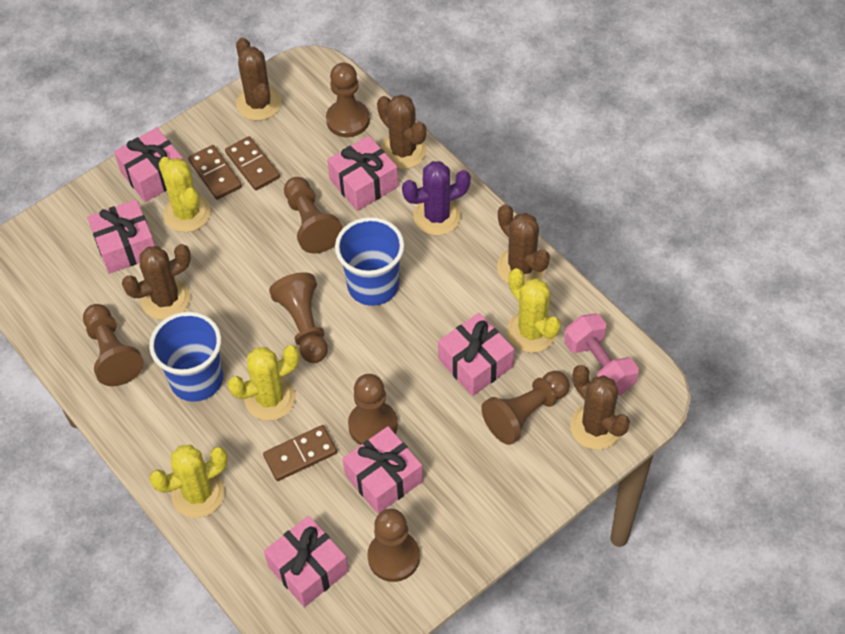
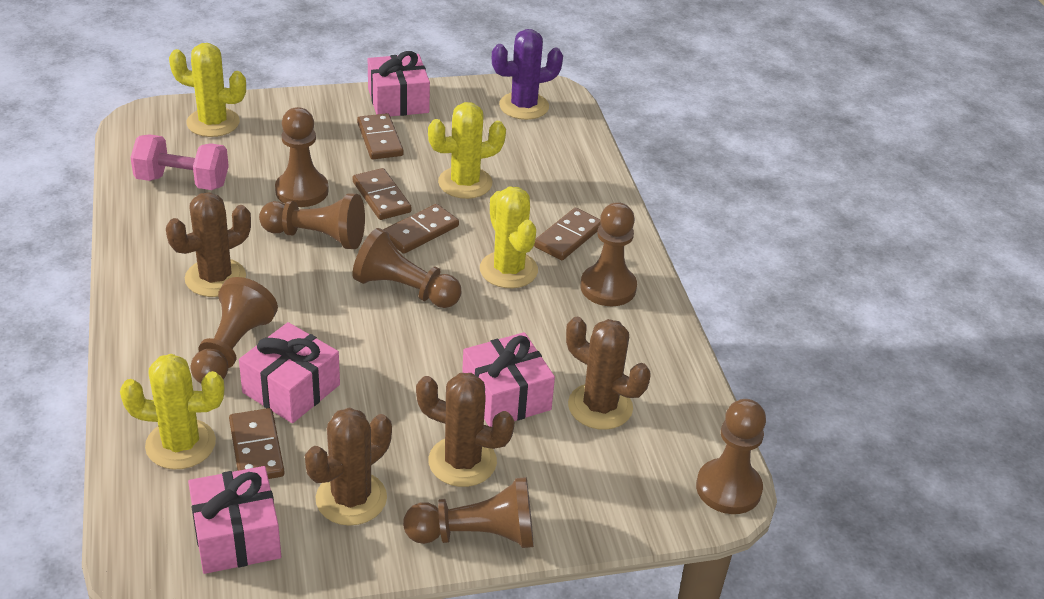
blue cup: 2 -> 0
brown cactus: 5 -> 4
brown domino: 3 -> 5
pink gift: 6 -> 4

